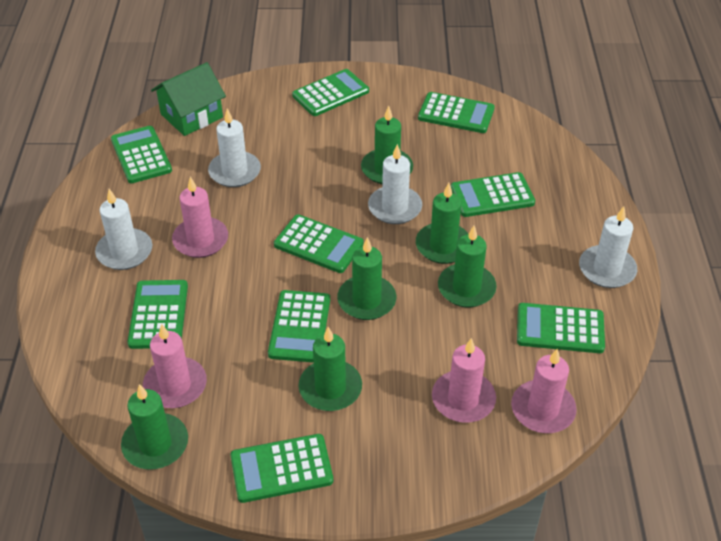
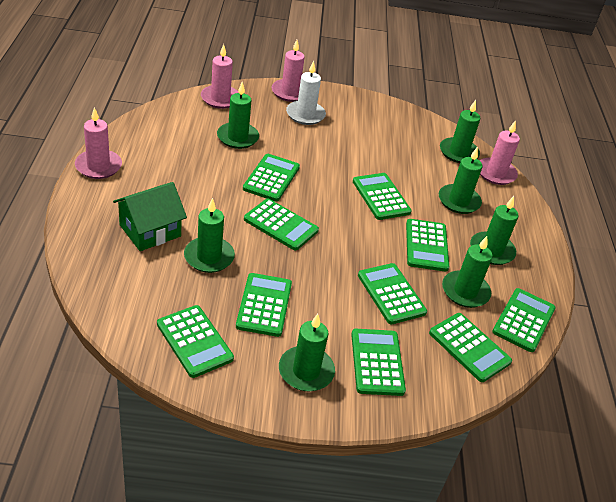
green calculator: 9 -> 10
green candle: 6 -> 7
white candle: 4 -> 1

